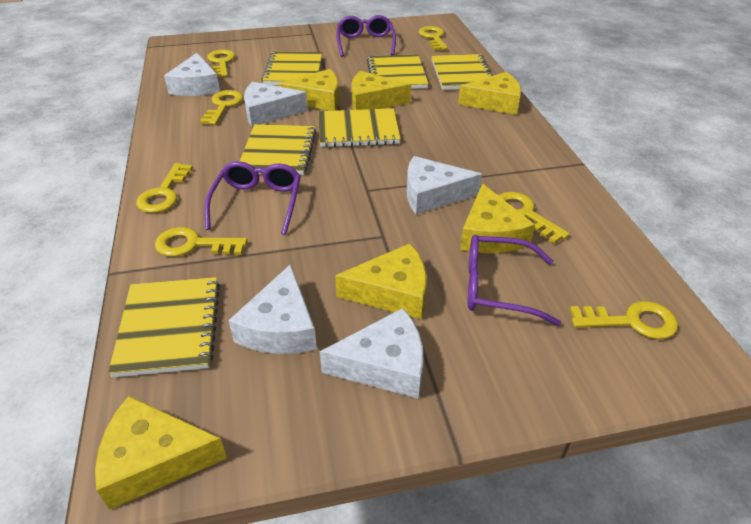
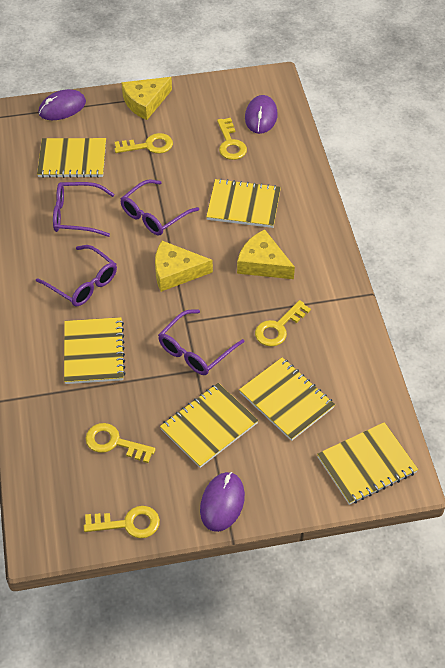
purple glasses: 3 -> 4
purple mouse: 0 -> 3
white cheese: 5 -> 0
yellow cheese: 6 -> 3
yellow key: 7 -> 5

